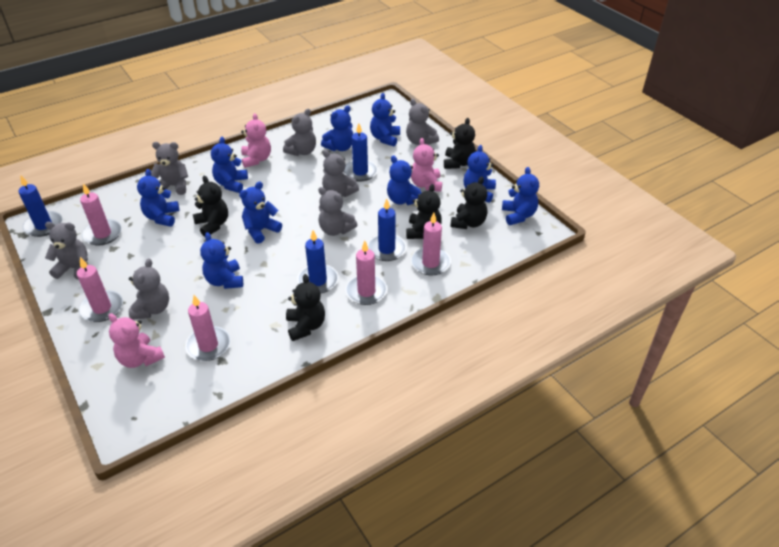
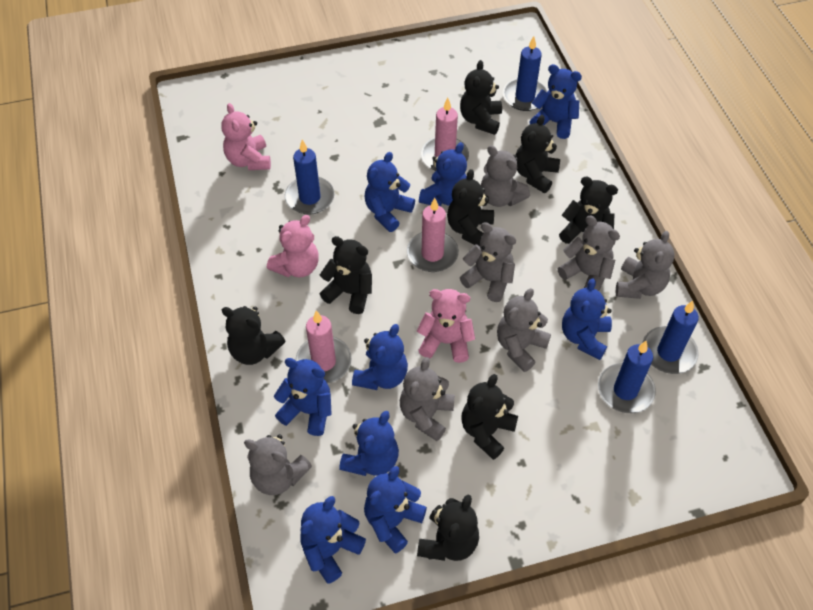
black teddy bear: 5 -> 8
pink candle: 5 -> 3

